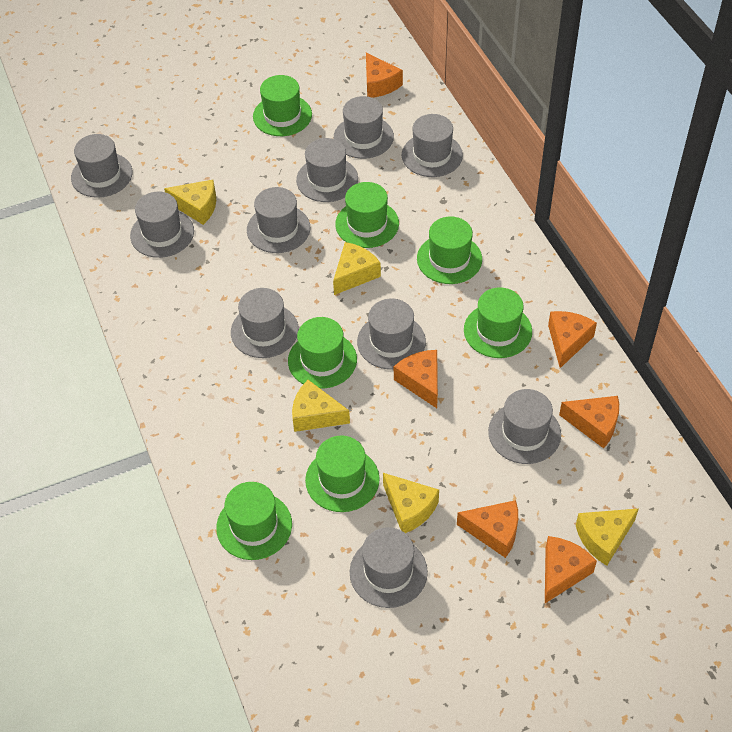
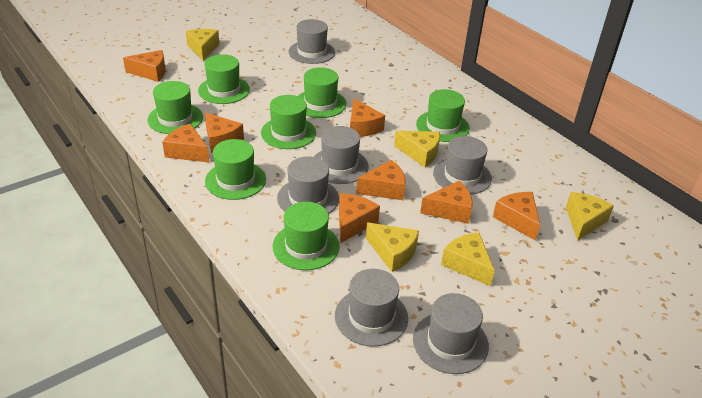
grey hat: 10 -> 6
orange cheese: 6 -> 8

